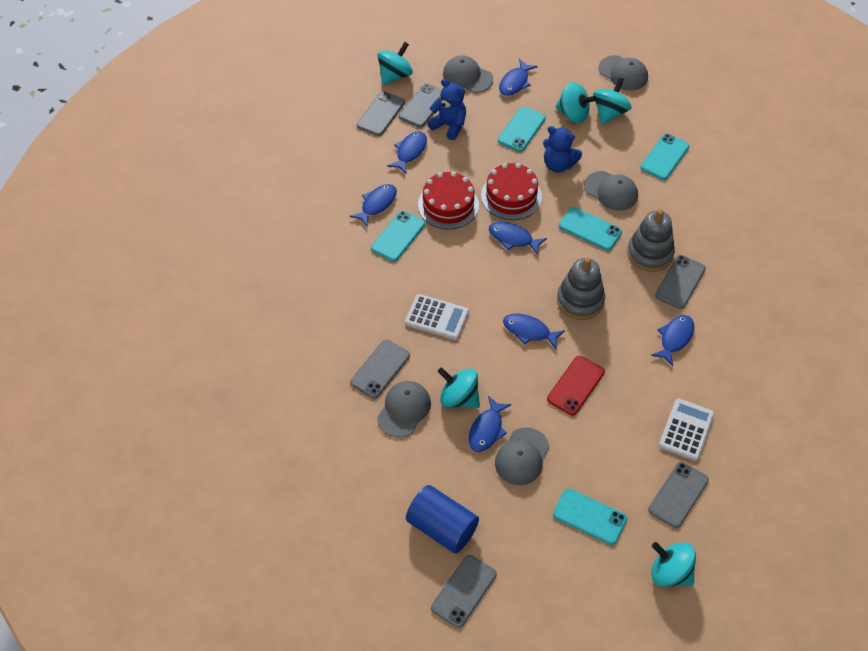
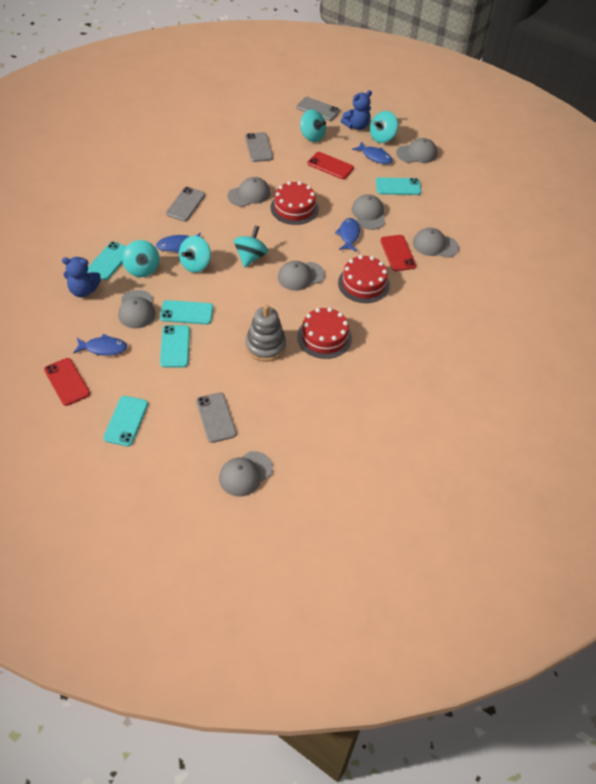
blue cylinder: 1 -> 0
blue fish: 7 -> 4
grey cap: 5 -> 7
grey phone: 6 -> 4
grey stacking toy: 2 -> 1
red cake: 2 -> 3
red phone: 1 -> 3
white calculator: 2 -> 0

